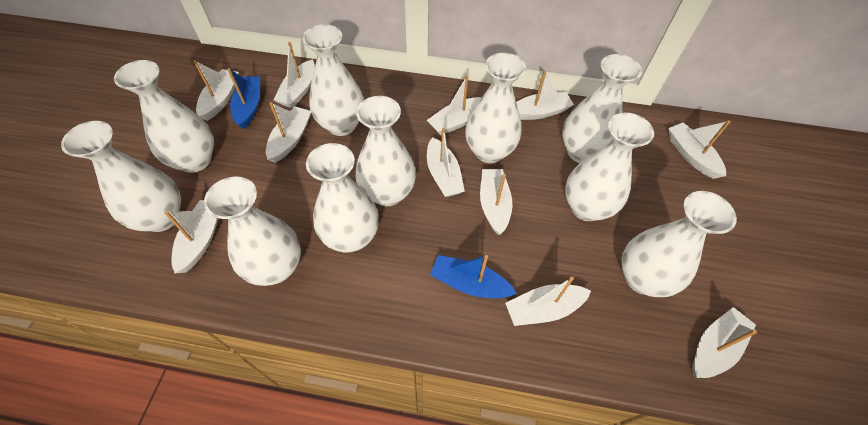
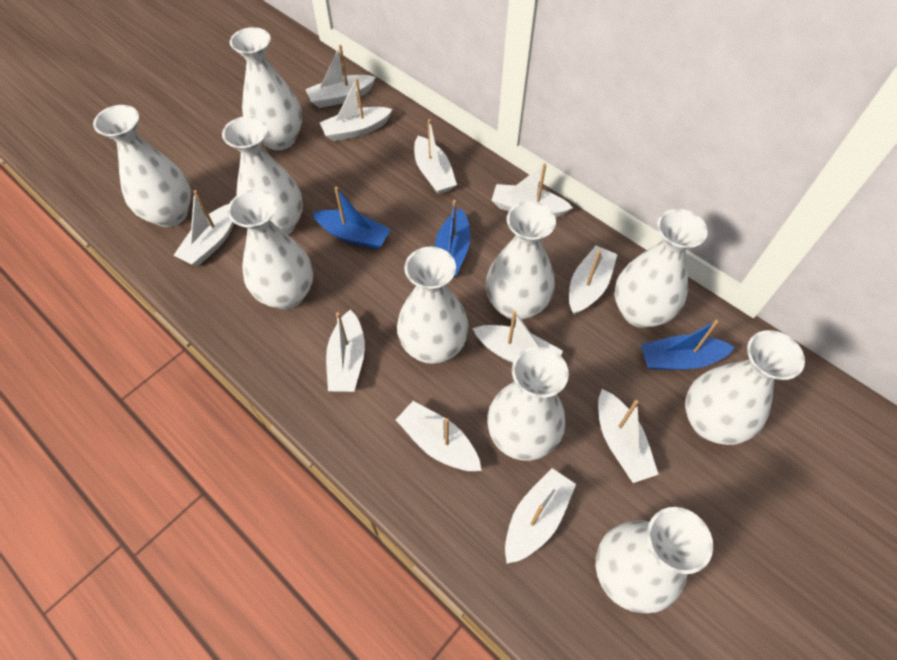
blue boat: 2 -> 3

